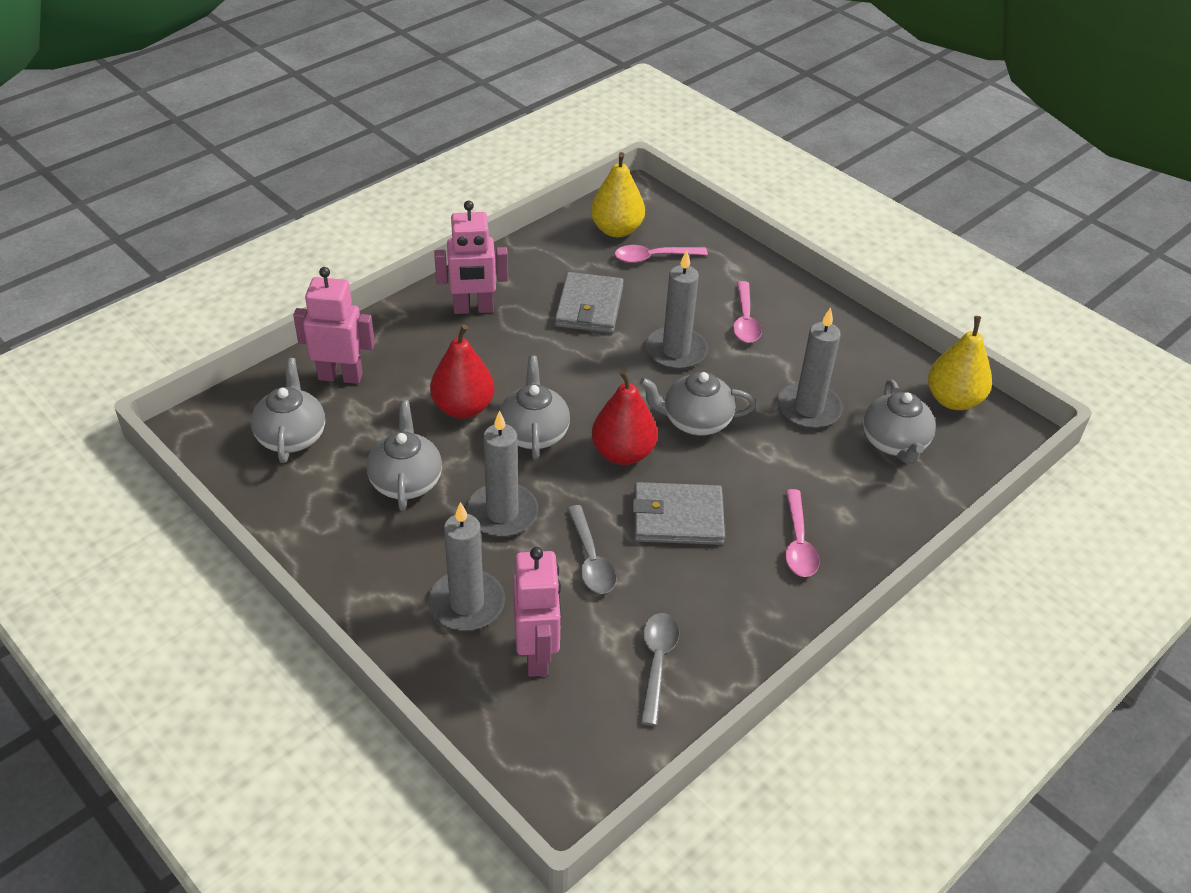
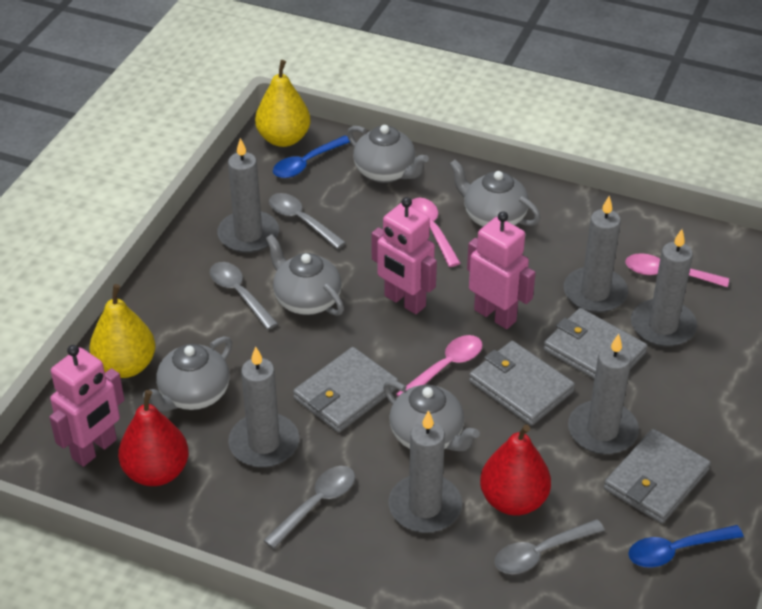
blue spoon: 0 -> 2
grey candle: 4 -> 6
grey spoon: 2 -> 4
grey wallet: 2 -> 4

